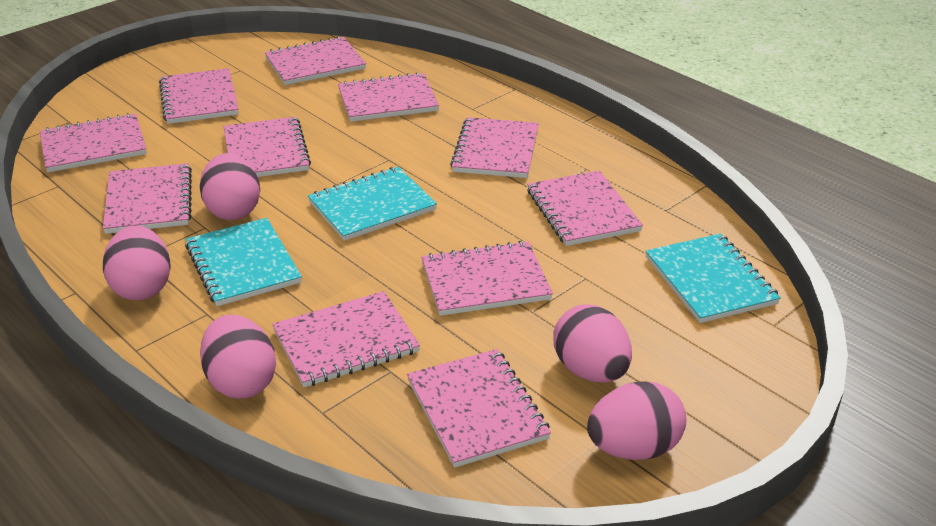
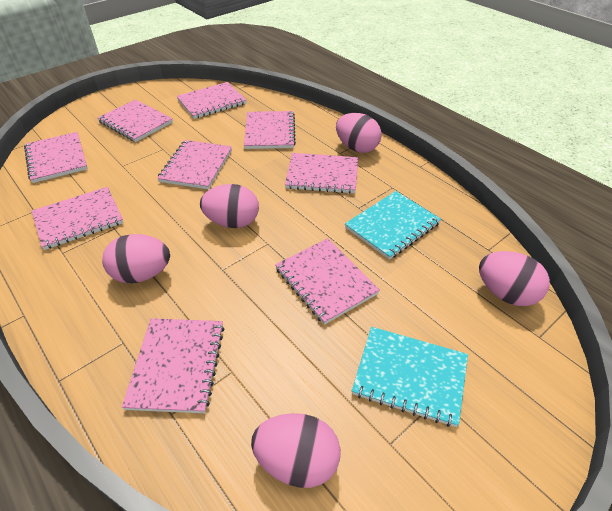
pink notebook: 11 -> 9
turquoise notebook: 3 -> 2

